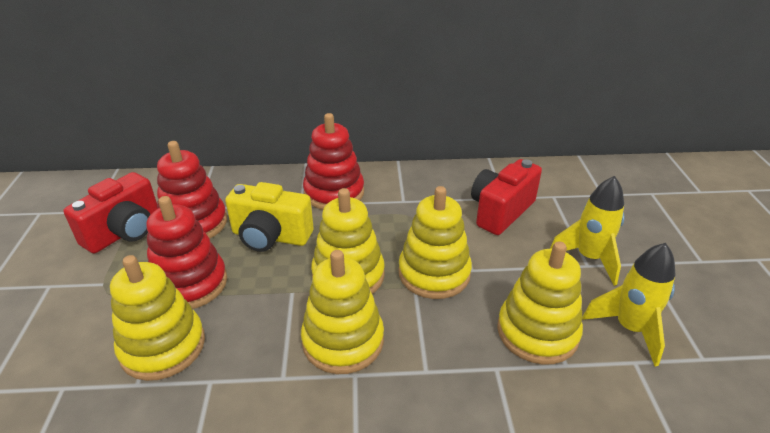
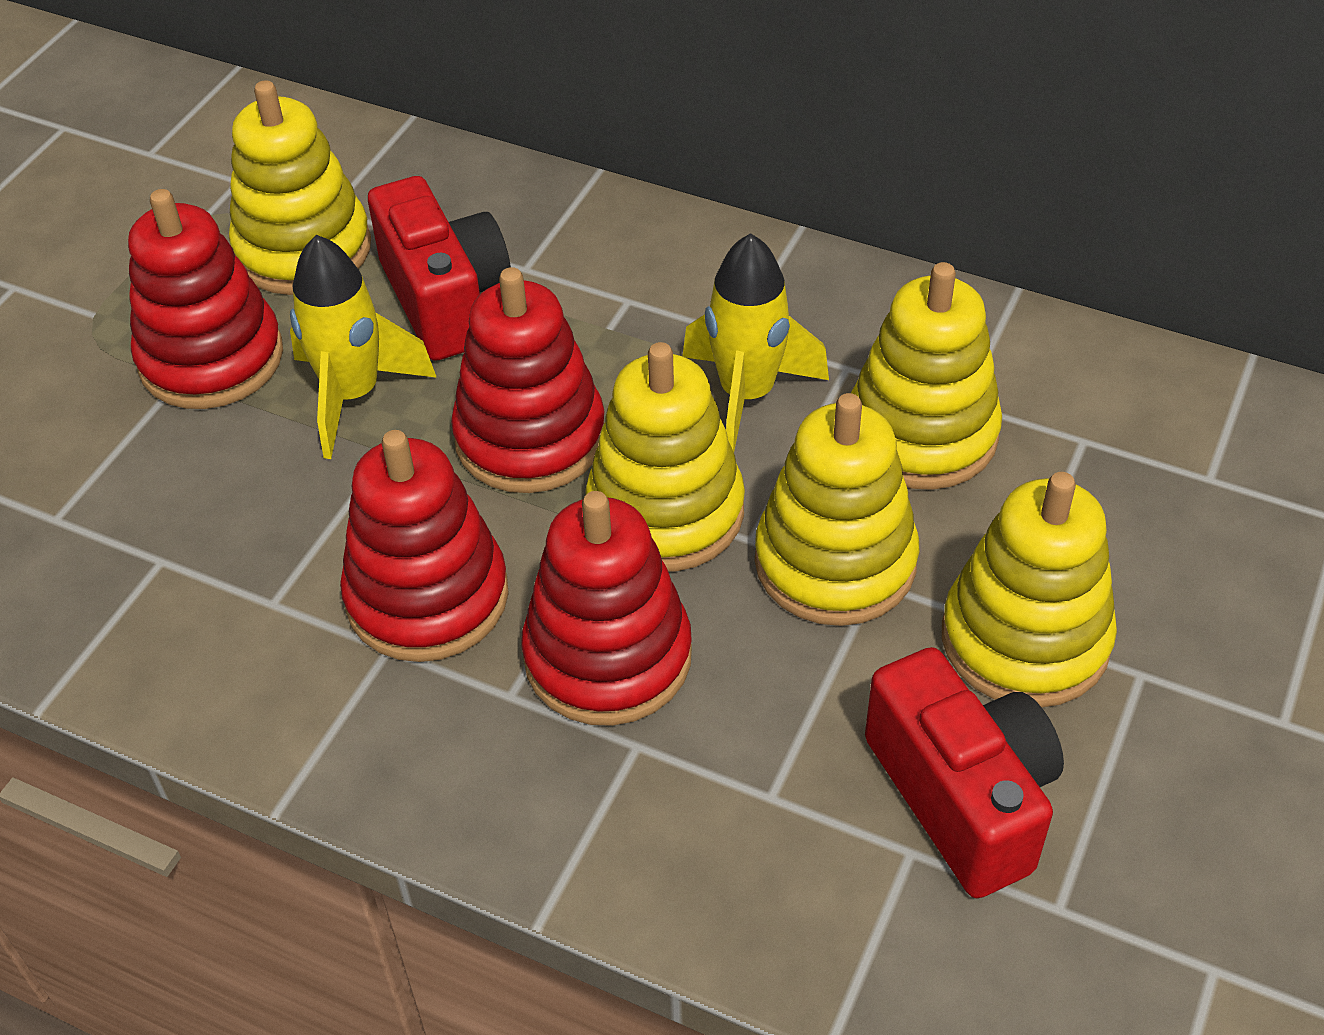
red stacking toy: 3 -> 4
yellow camera: 1 -> 0

